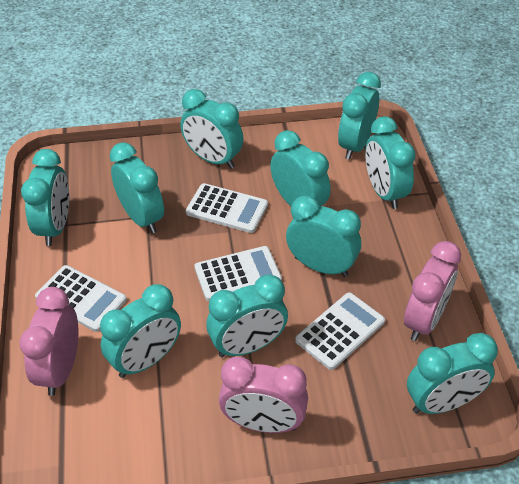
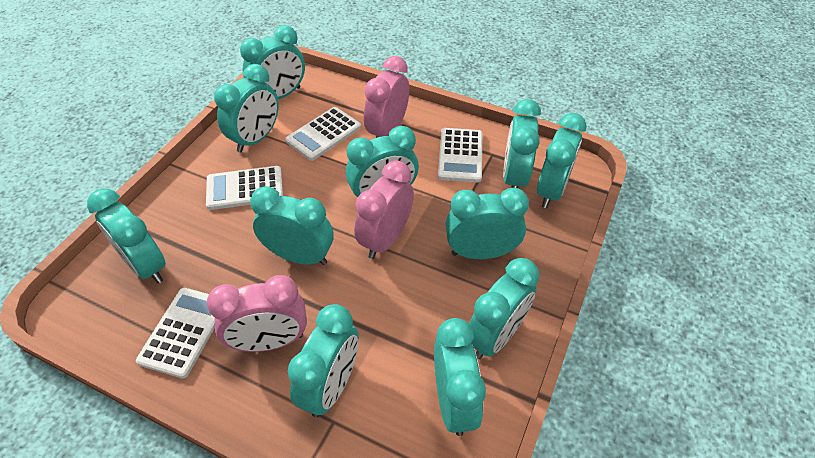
turquoise clock: 10 -> 11

